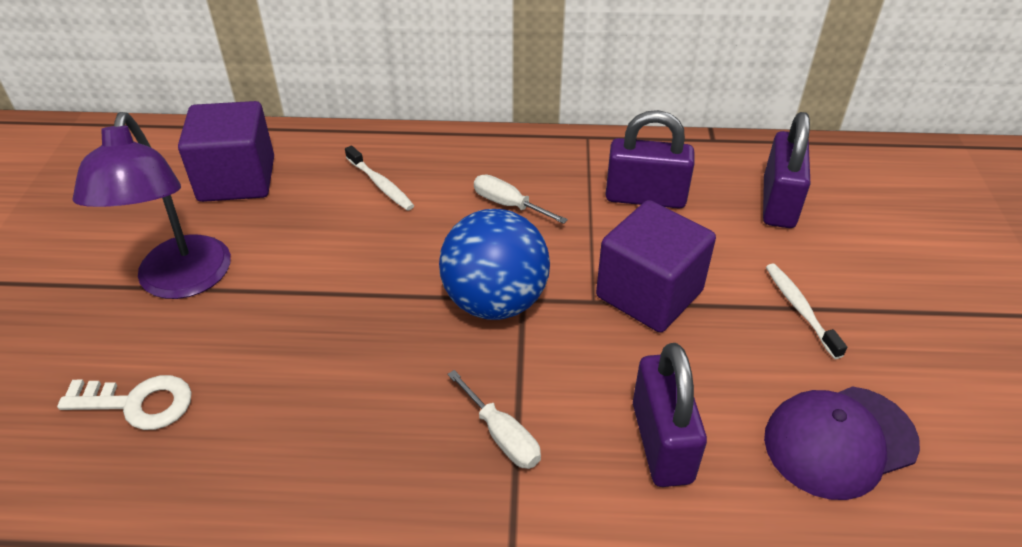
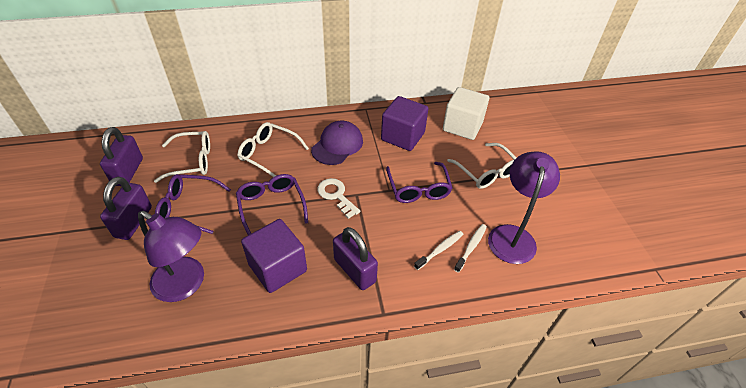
blue ball: 1 -> 0
purple glasses: 0 -> 3
purple lamp: 1 -> 2
white cube: 0 -> 1
white glasses: 0 -> 3
white screwdriver: 2 -> 0

